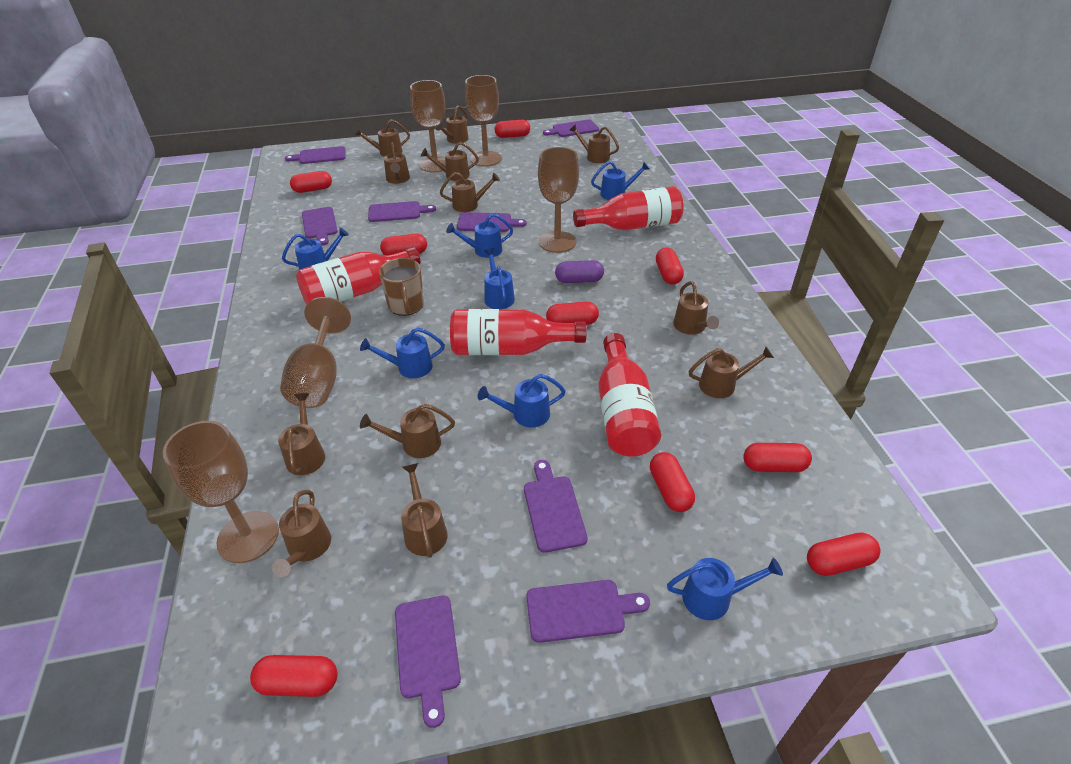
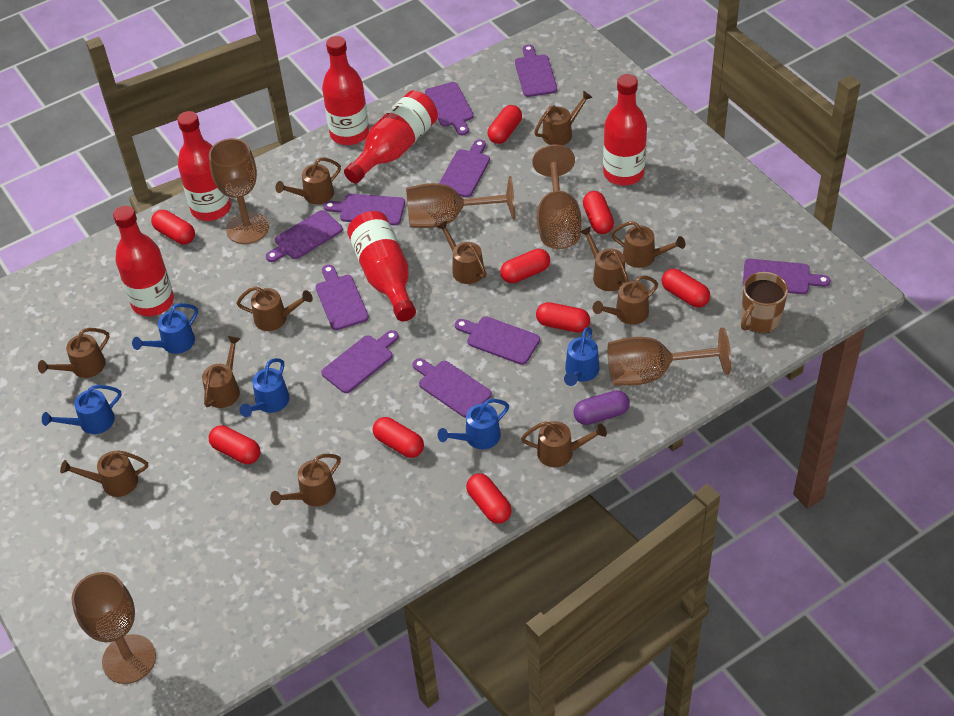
blue watering can: 7 -> 5
purple cutting board: 8 -> 10
red bottle: 4 -> 6

